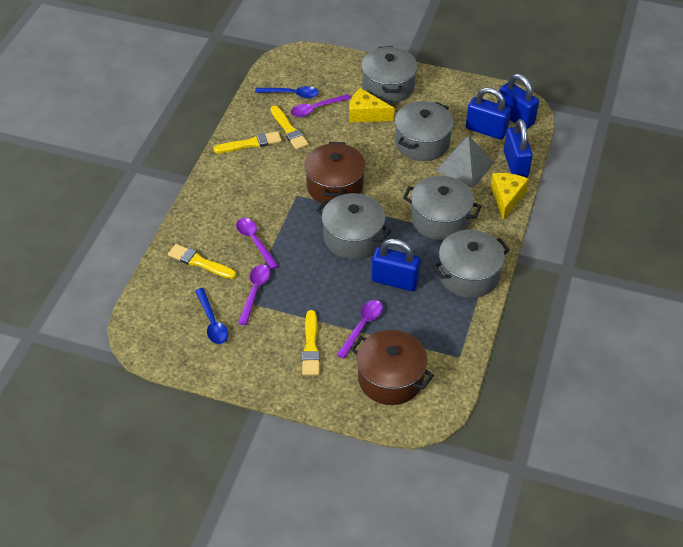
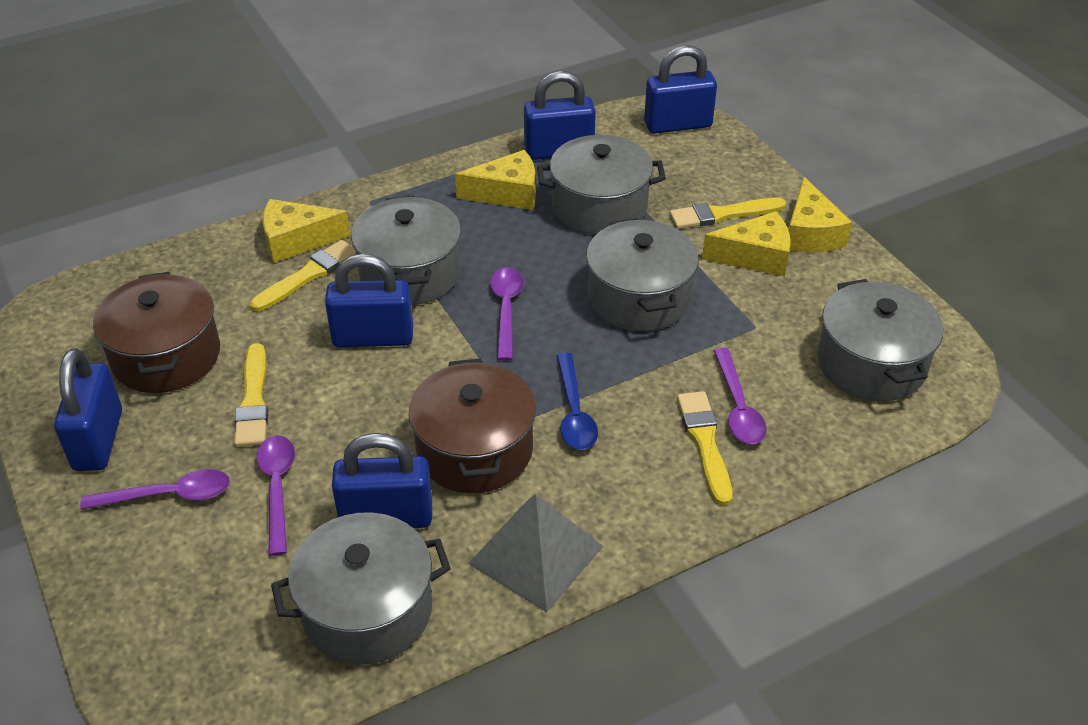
blue padlock: 4 -> 5
blue spoon: 2 -> 1
yellow cheese: 2 -> 4

